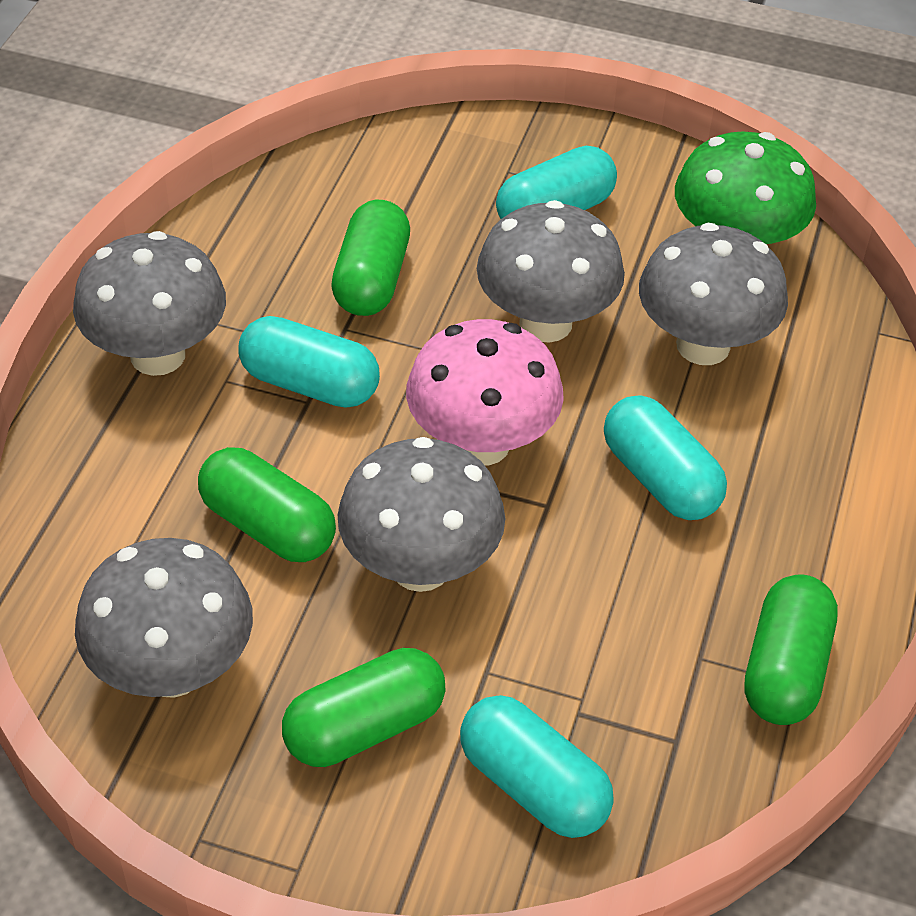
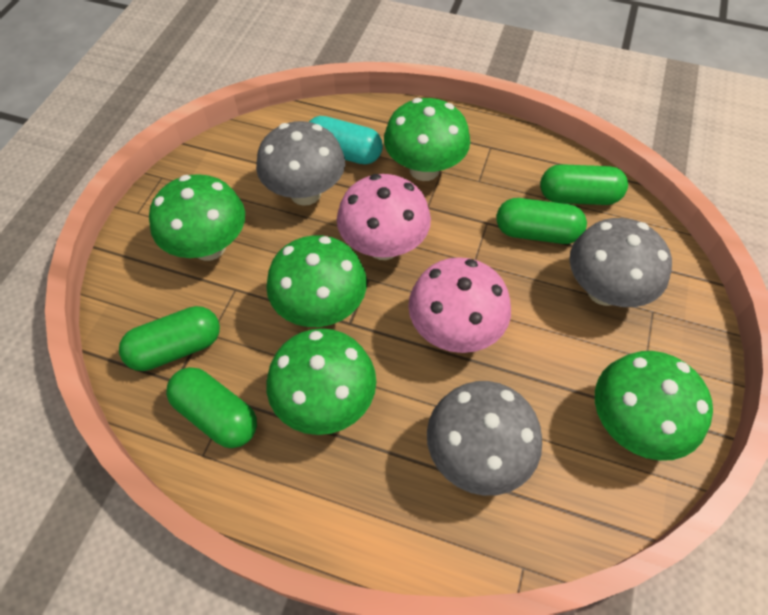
green mushroom: 1 -> 5
grey mushroom: 5 -> 3
pink mushroom: 1 -> 2
turquoise capsule: 4 -> 1

